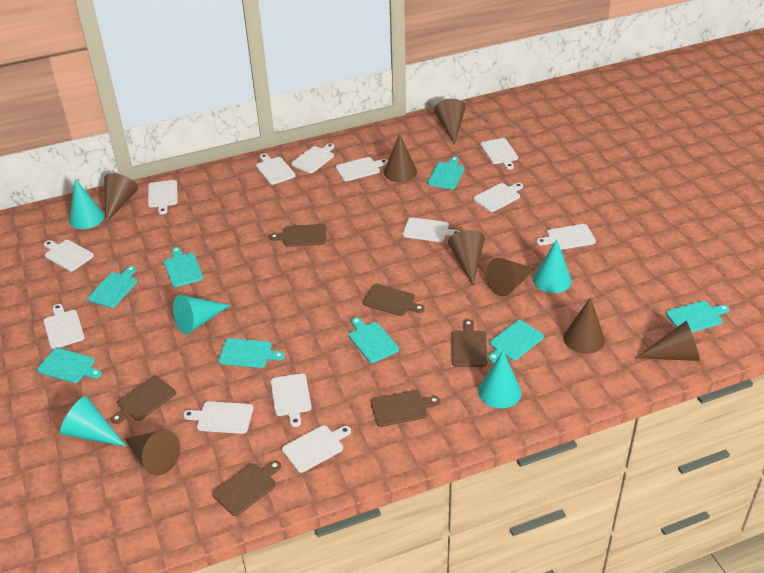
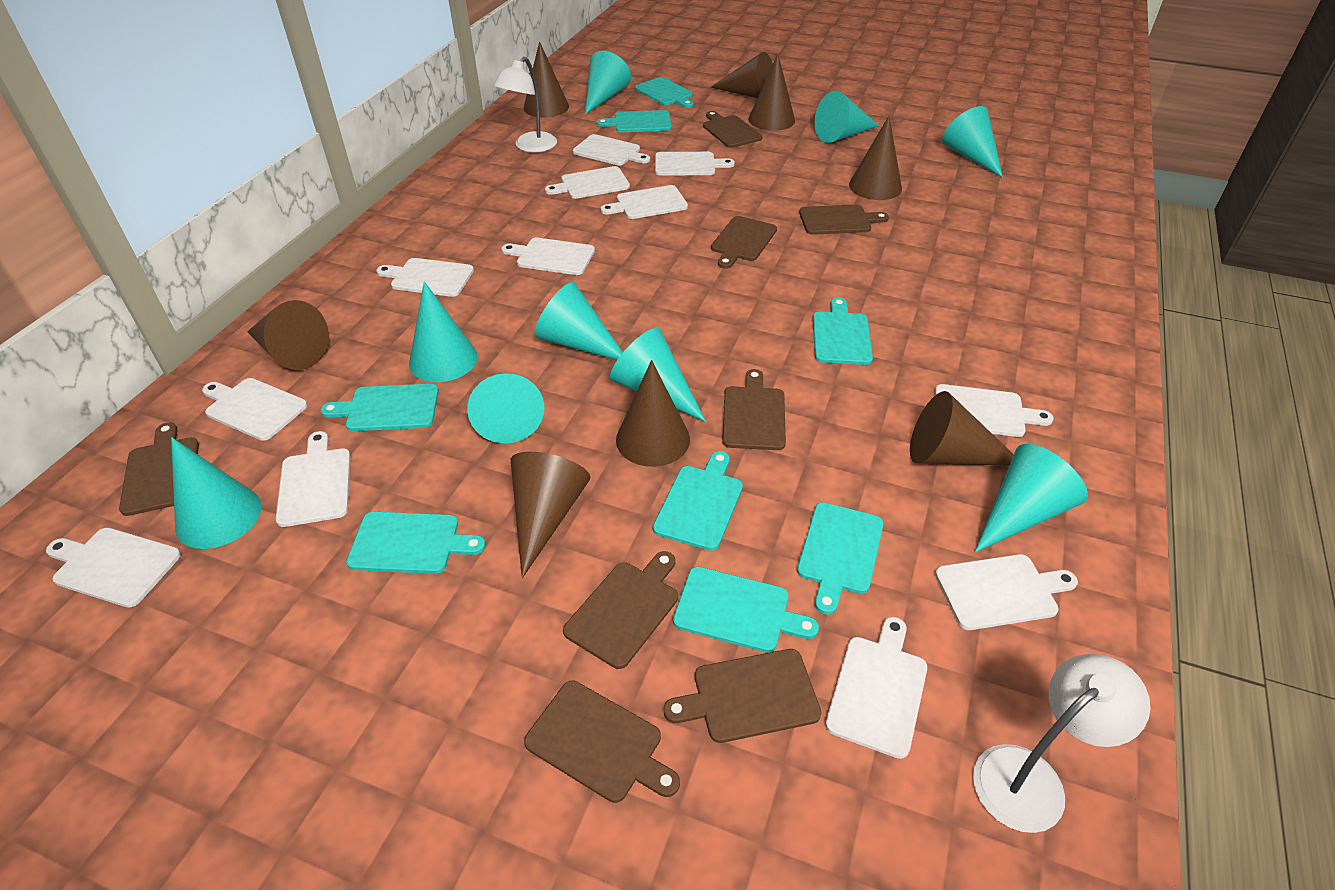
brown cutting board: 6 -> 8
turquoise cone: 5 -> 9
white cutting board: 13 -> 12
white lamp: 0 -> 2

